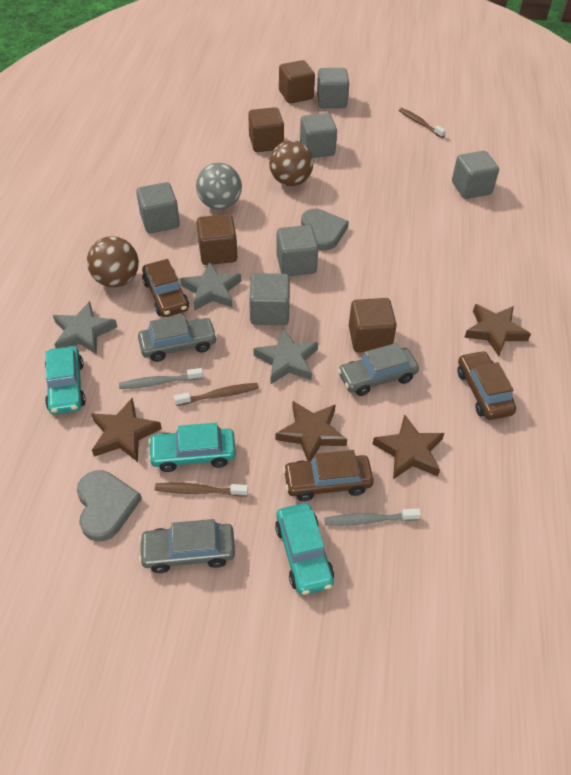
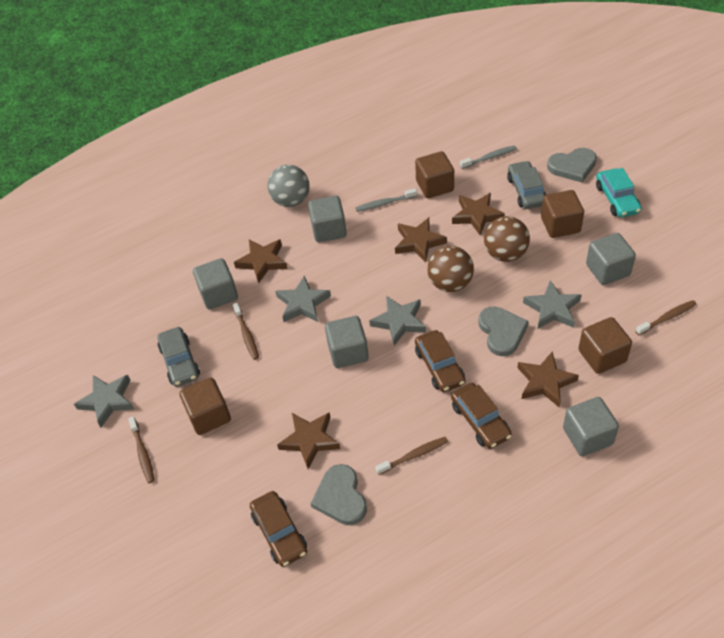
brown star: 4 -> 5
brown toothbrush: 3 -> 4
grey car: 3 -> 2
grey cube: 6 -> 5
grey heart: 2 -> 3
grey star: 3 -> 4
turquoise car: 3 -> 1

